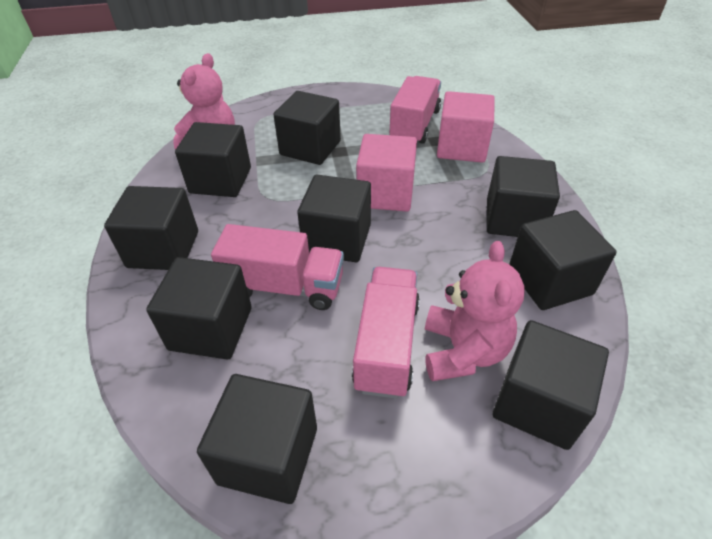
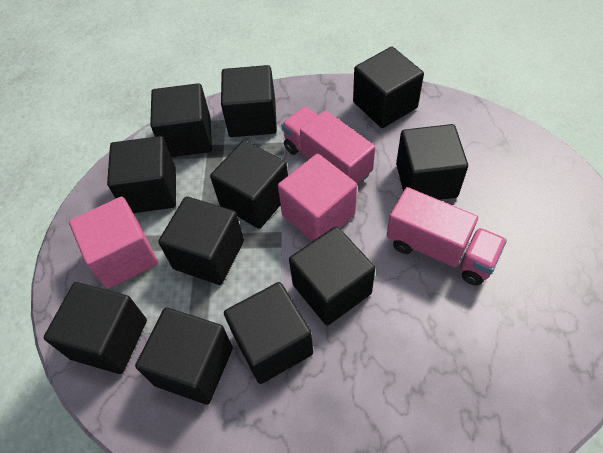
black cube: 9 -> 11
pink teddy bear: 2 -> 0
pink truck: 3 -> 2

